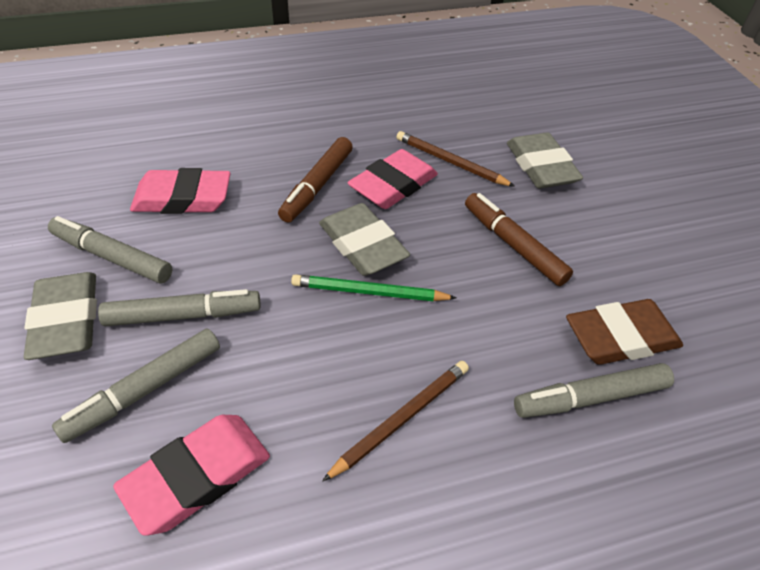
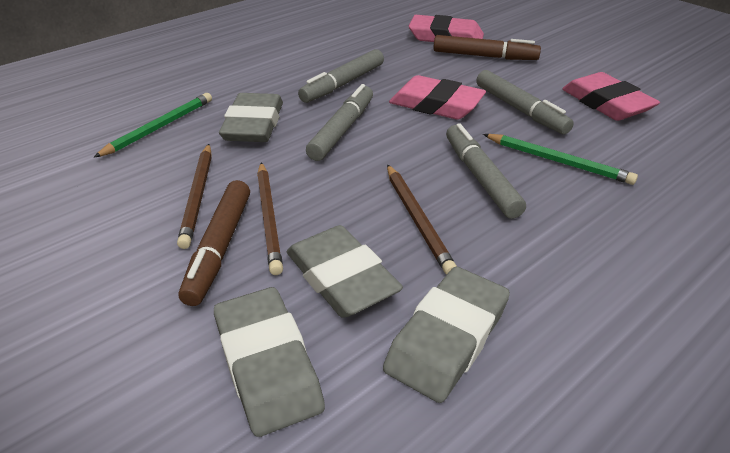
brown eraser: 1 -> 0
brown pencil: 2 -> 3
green pencil: 1 -> 2
grey eraser: 3 -> 4

